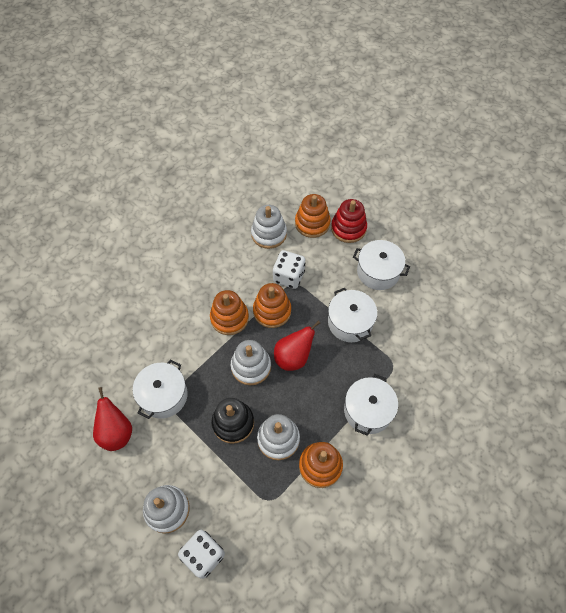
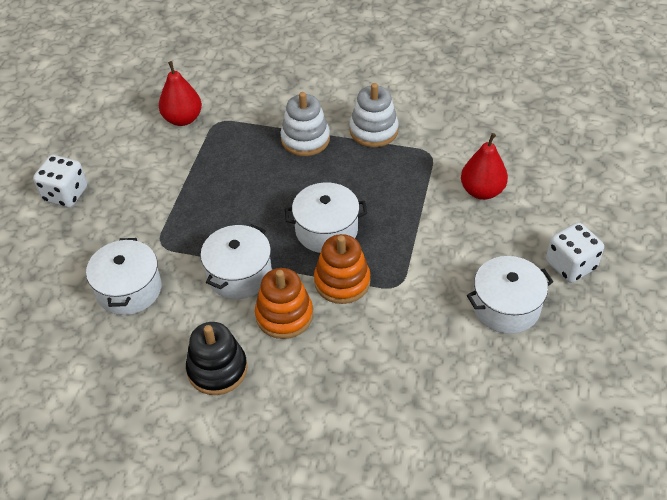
orange stacking toy: 4 -> 2
red stacking toy: 1 -> 0
white stacking toy: 4 -> 2

